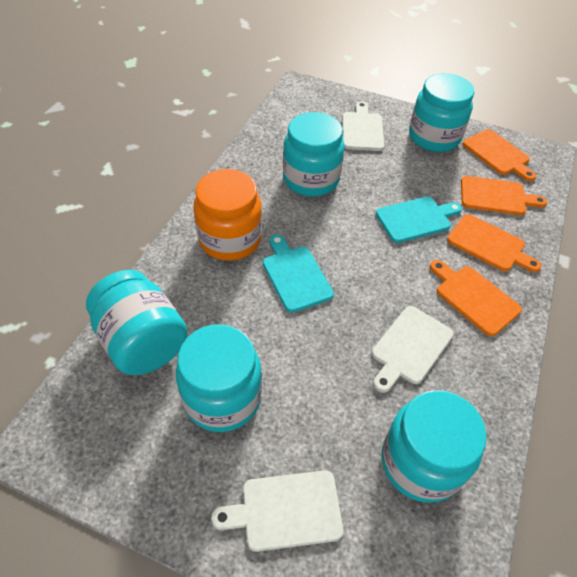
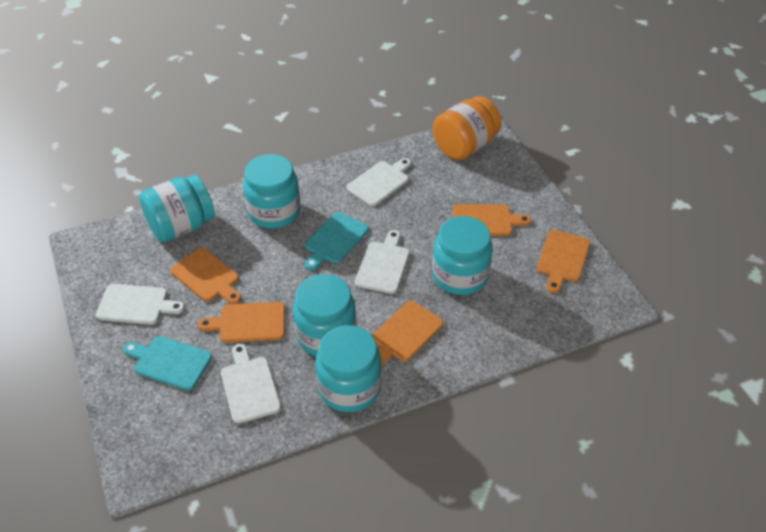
orange cutting board: 4 -> 5
white cutting board: 3 -> 4

